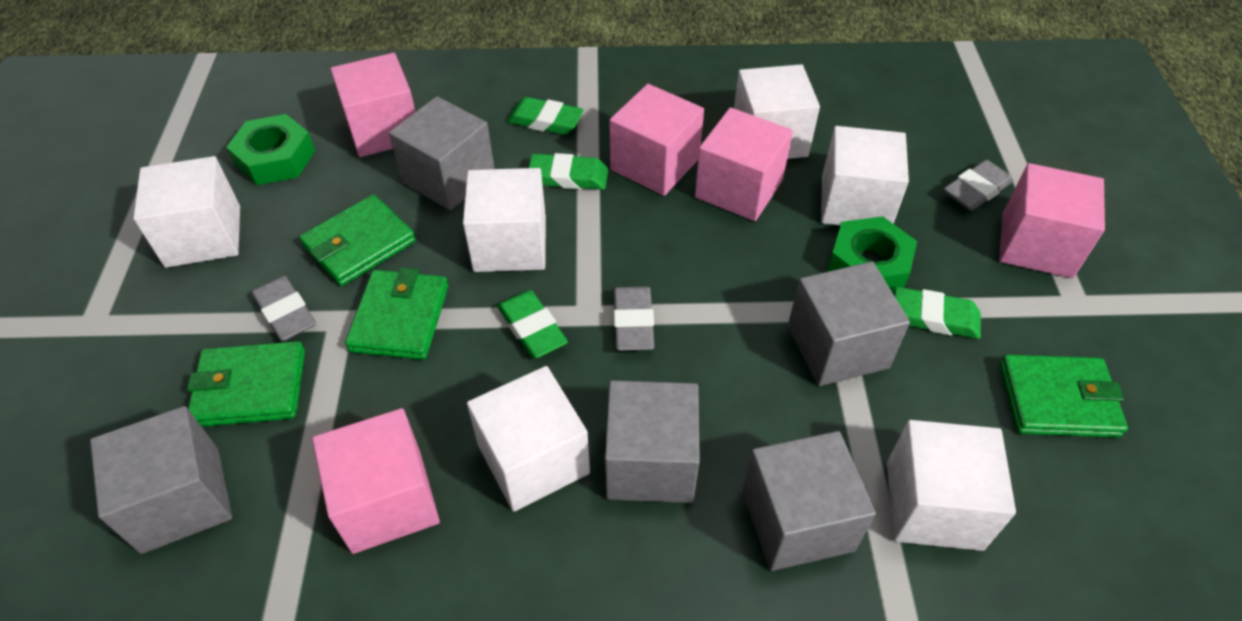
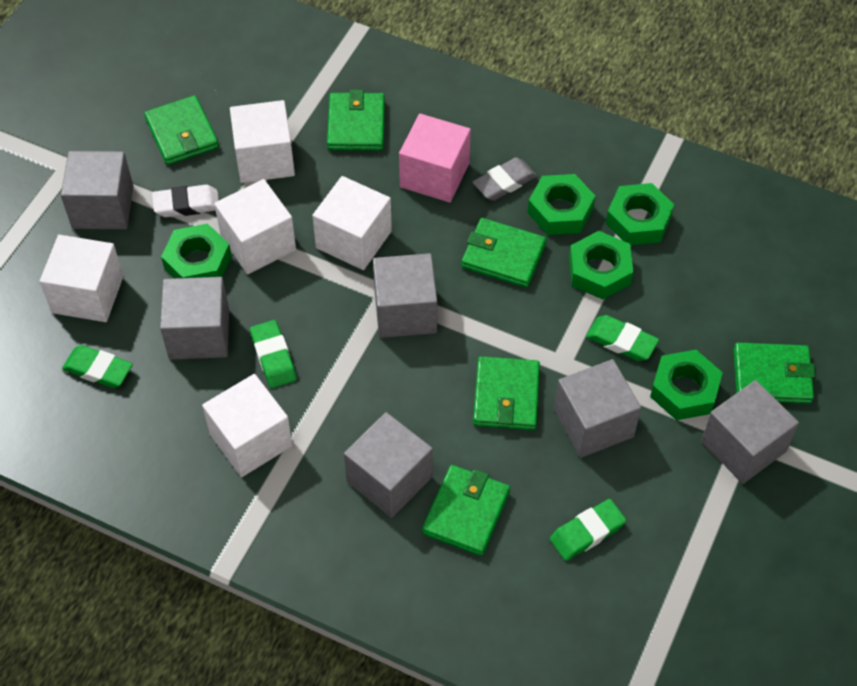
green nut: 2 -> 5
green wallet: 4 -> 6
grey cube: 5 -> 6
grey eraser: 3 -> 1
pink cube: 5 -> 1
white cube: 6 -> 5
white eraser: 0 -> 1

